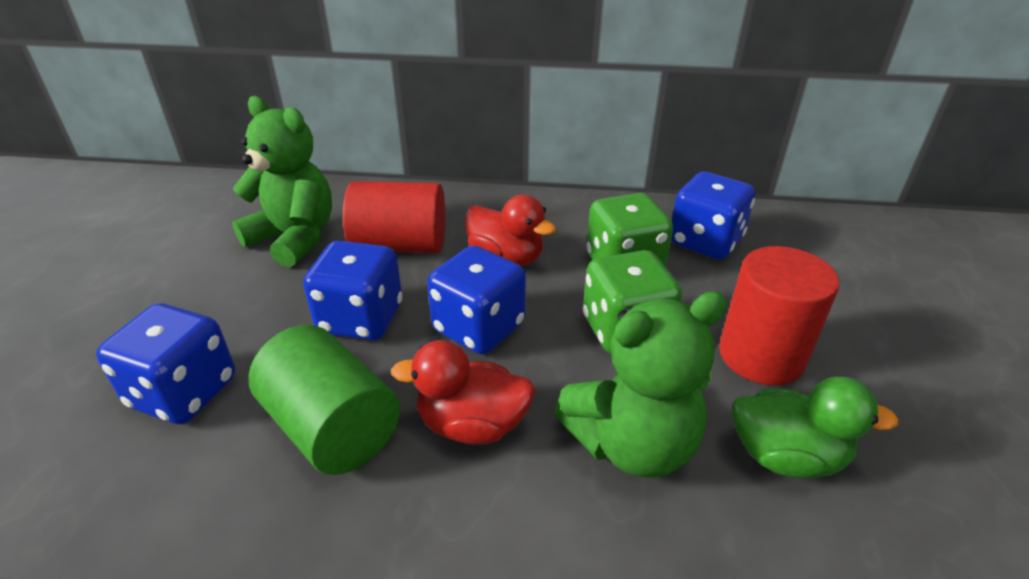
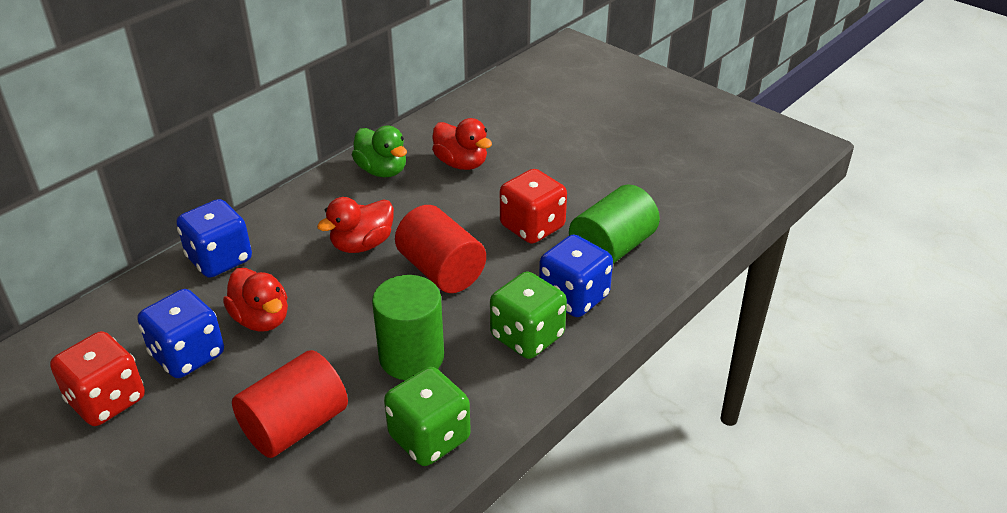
blue dice: 4 -> 3
green cylinder: 1 -> 2
green teddy bear: 2 -> 0
red dice: 0 -> 2
red duck: 2 -> 3

